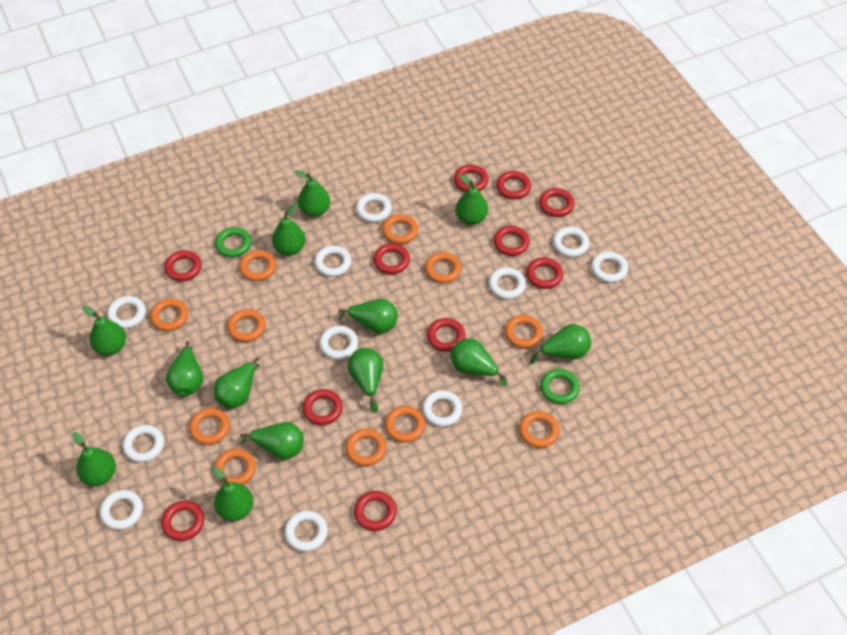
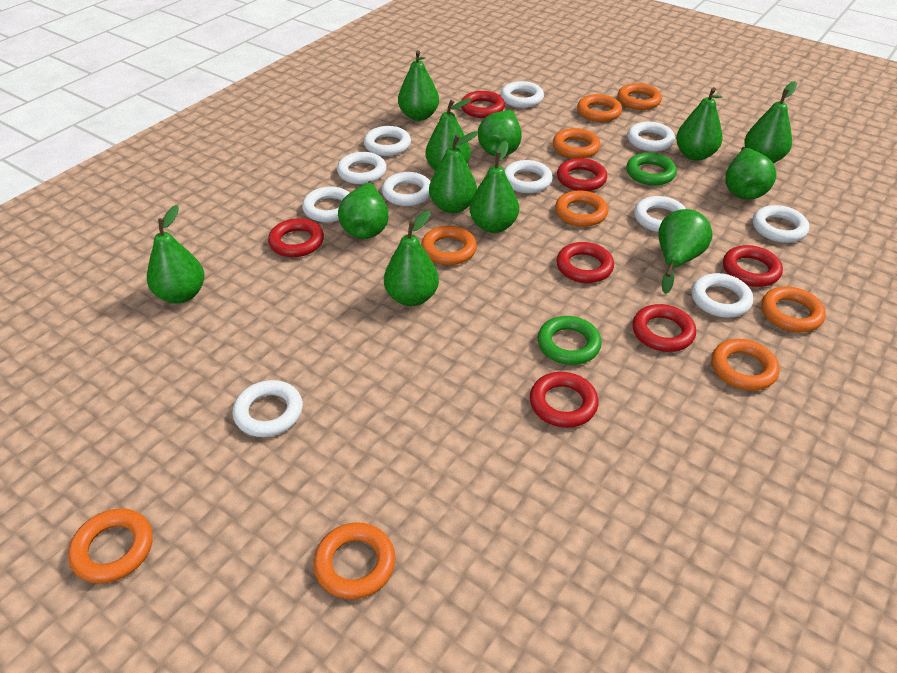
green pear: 13 -> 12
orange ring: 11 -> 9
red ring: 11 -> 7

